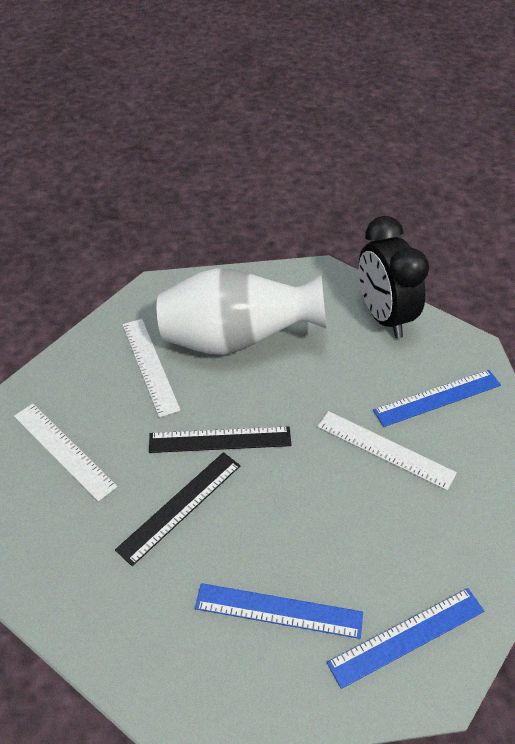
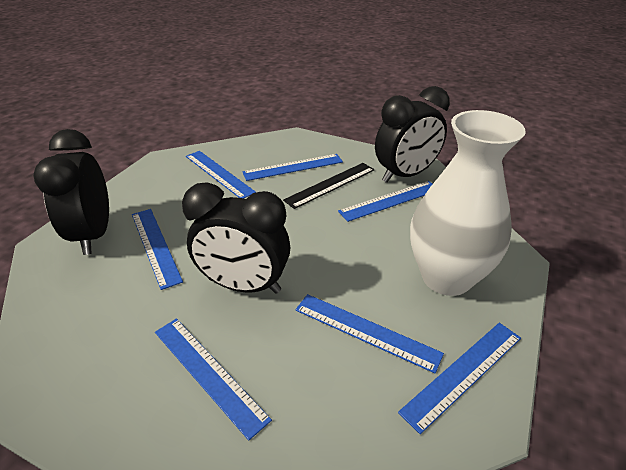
black clock: 1 -> 3
black ruler: 2 -> 1
blue ruler: 3 -> 7
white ruler: 3 -> 0

